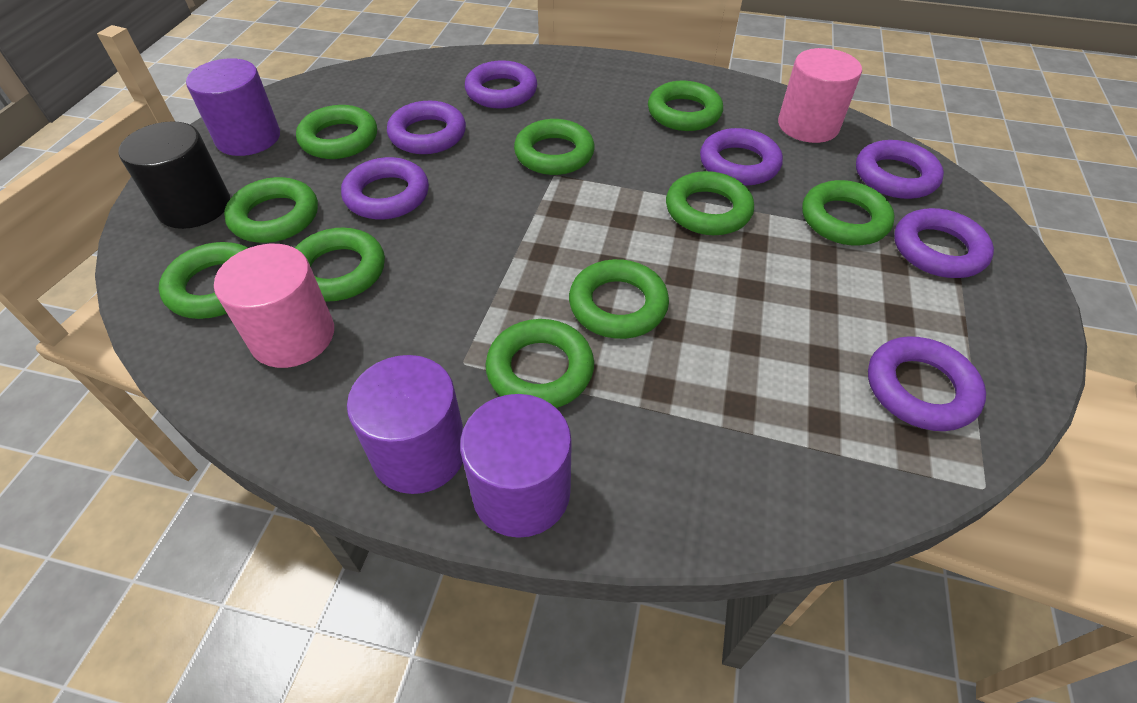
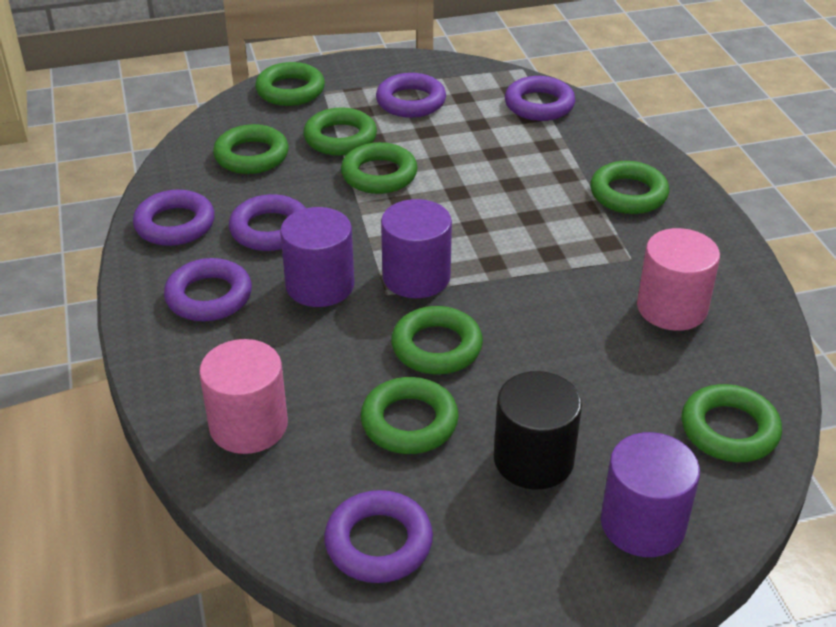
green ring: 10 -> 8
purple ring: 7 -> 6

